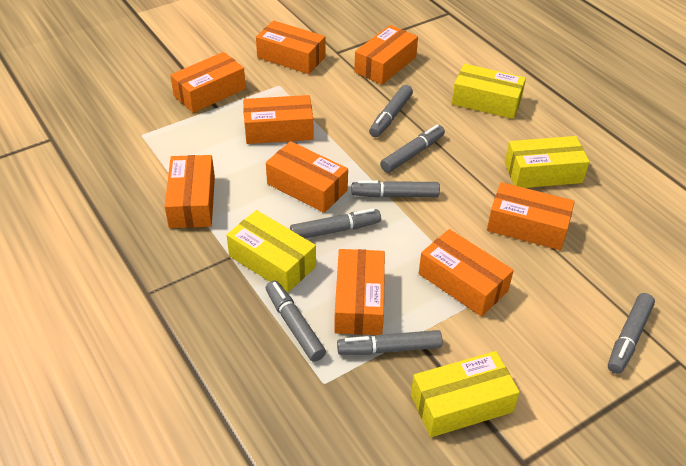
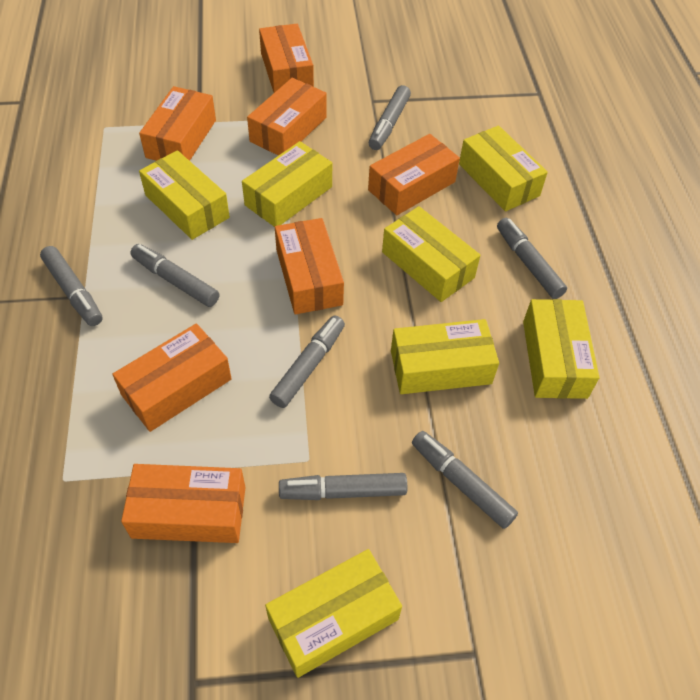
orange box: 9 -> 7
yellow box: 4 -> 7

